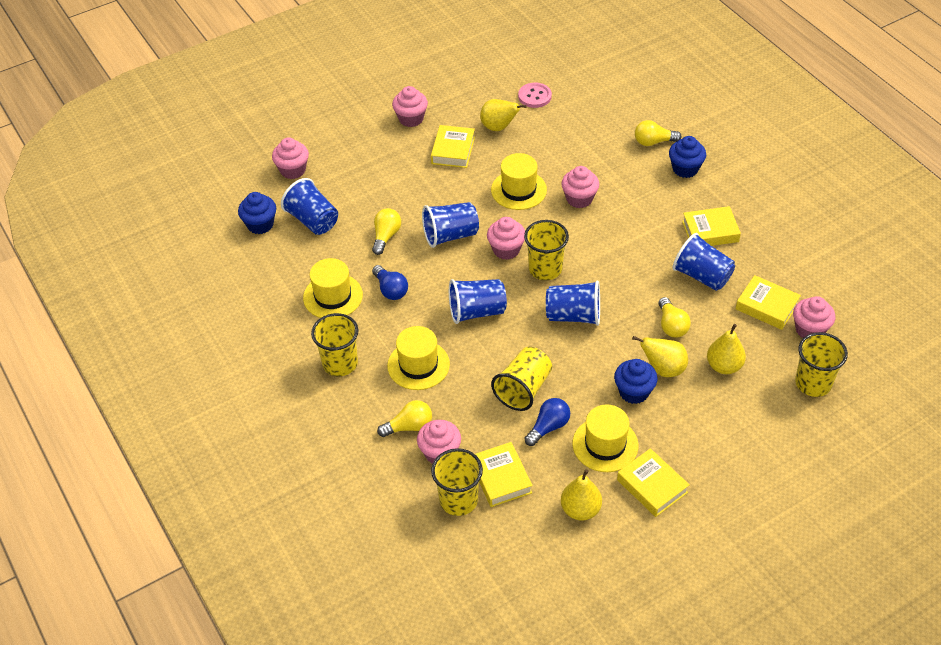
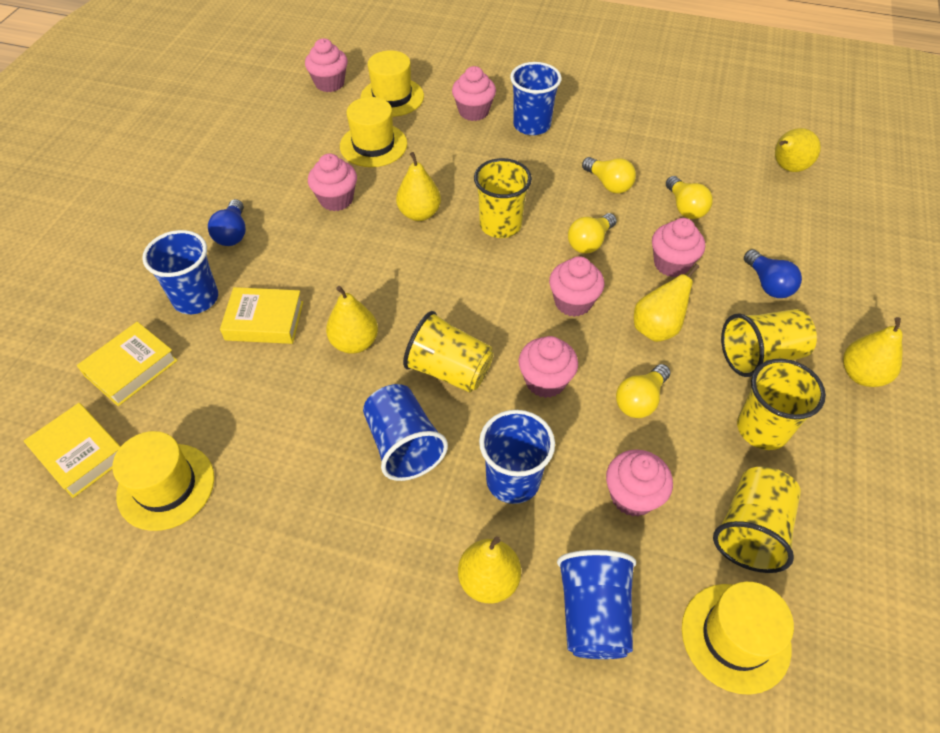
blue cupcake: 3 -> 0
pink button: 1 -> 0
pink cupcake: 6 -> 7
yellow book: 5 -> 3
yellow pear: 4 -> 6

